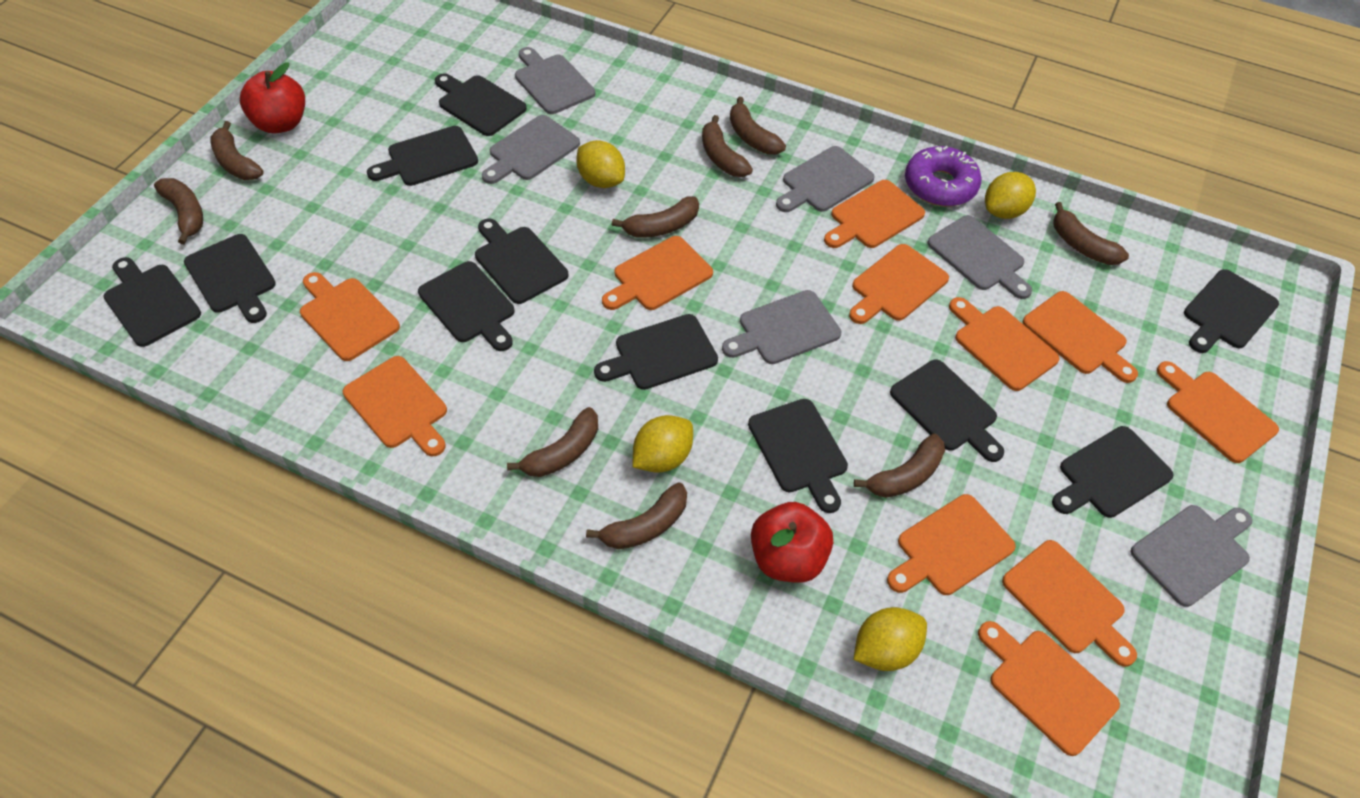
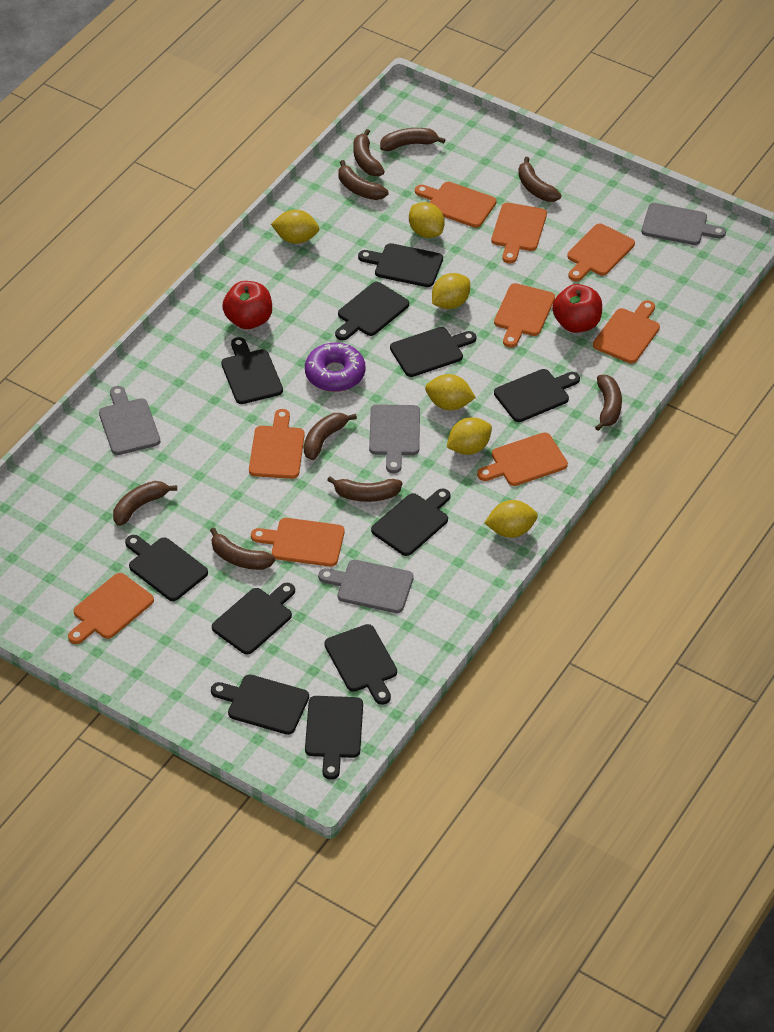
grey cutting board: 6 -> 4
orange cutting board: 11 -> 9
yellow lemon: 4 -> 6

